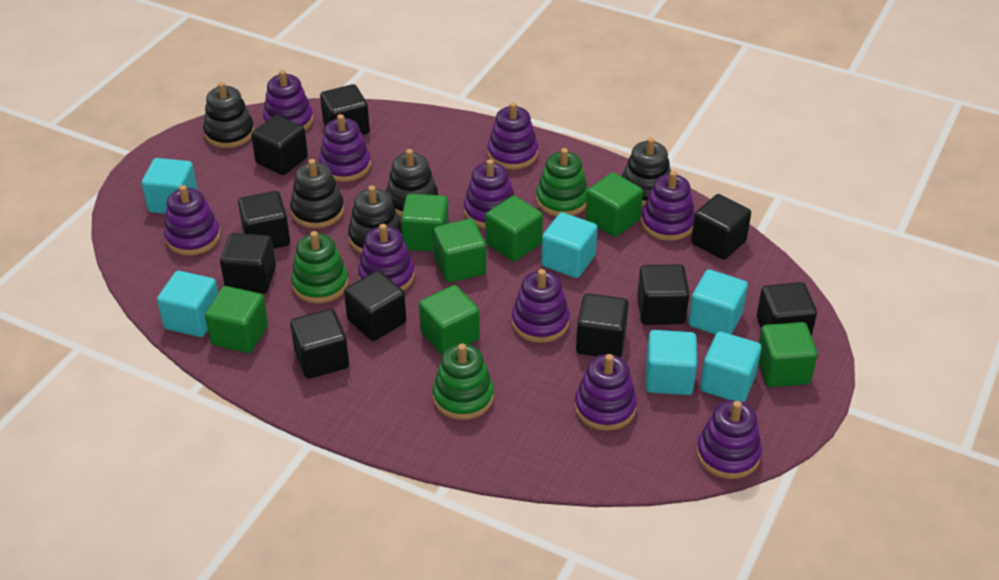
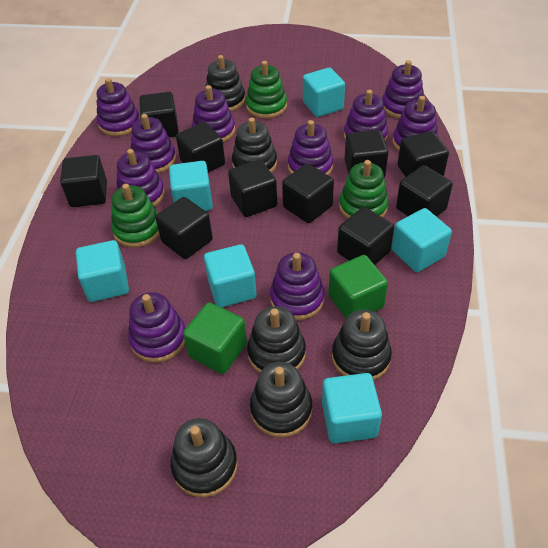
black stacking toy: 5 -> 6
green cube: 7 -> 2

